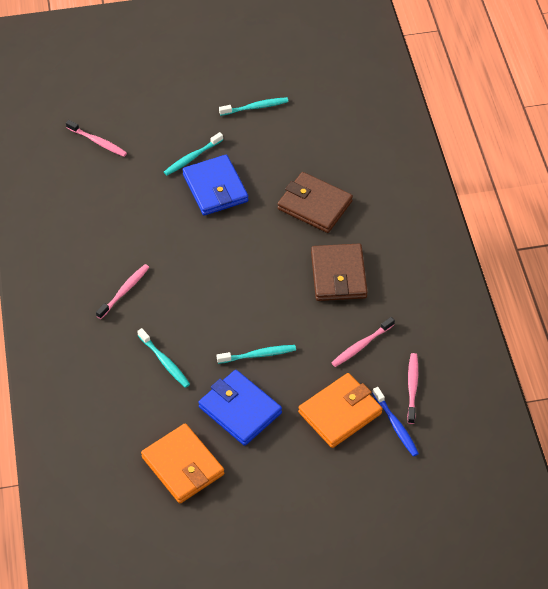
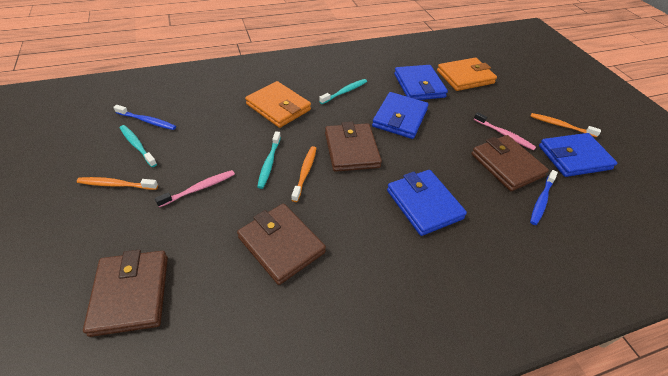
blue toothbrush: 1 -> 2
blue wallet: 2 -> 4
brown wallet: 2 -> 4
orange toothbrush: 0 -> 3
pink toothbrush: 4 -> 2
turquoise toothbrush: 4 -> 3

